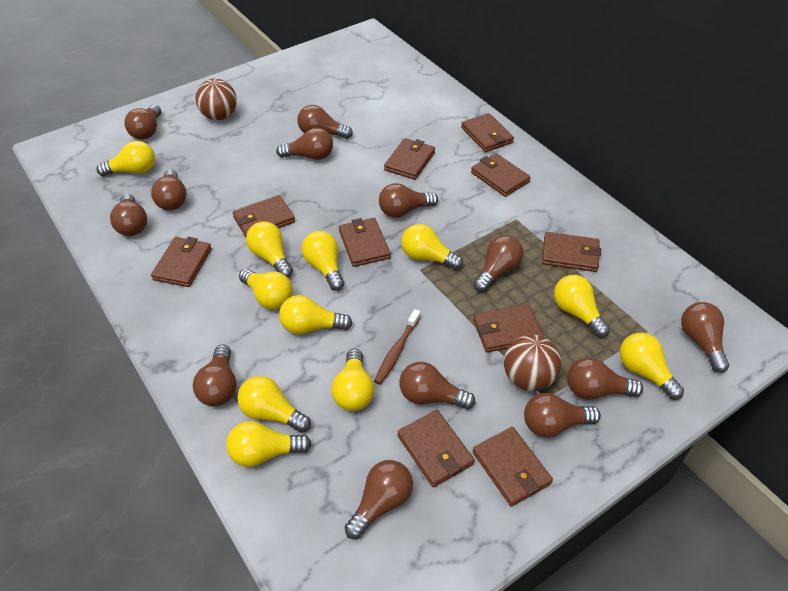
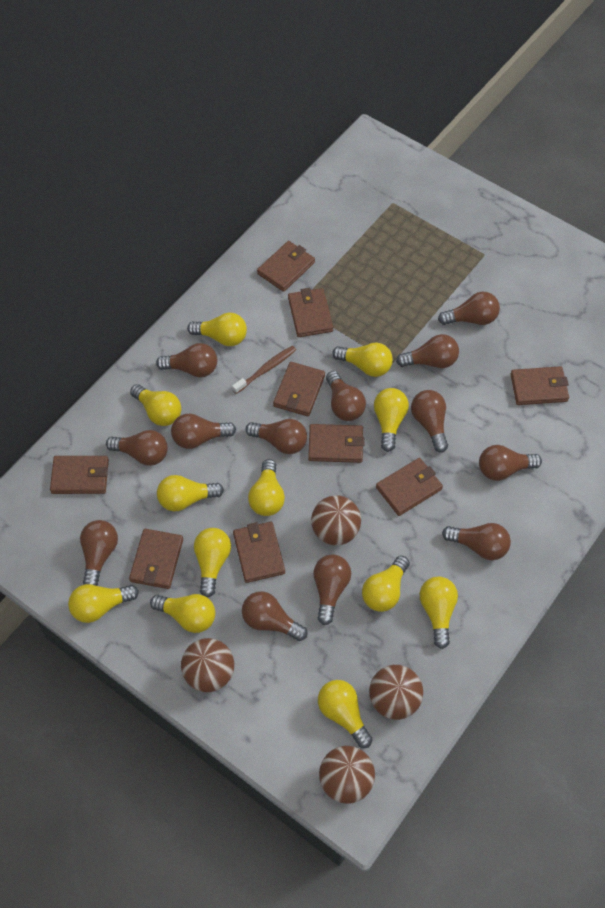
brown ball: 2 -> 4
brown wallet: 10 -> 9
yellow light bulb: 11 -> 12

